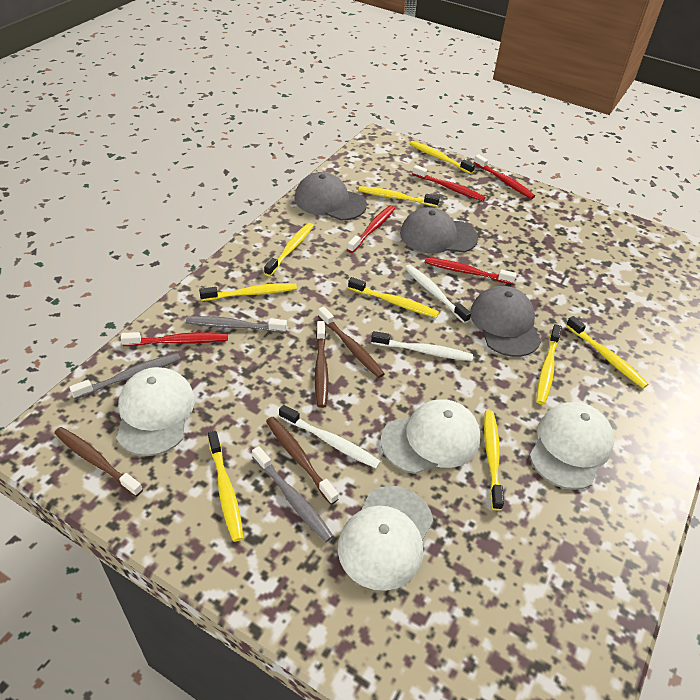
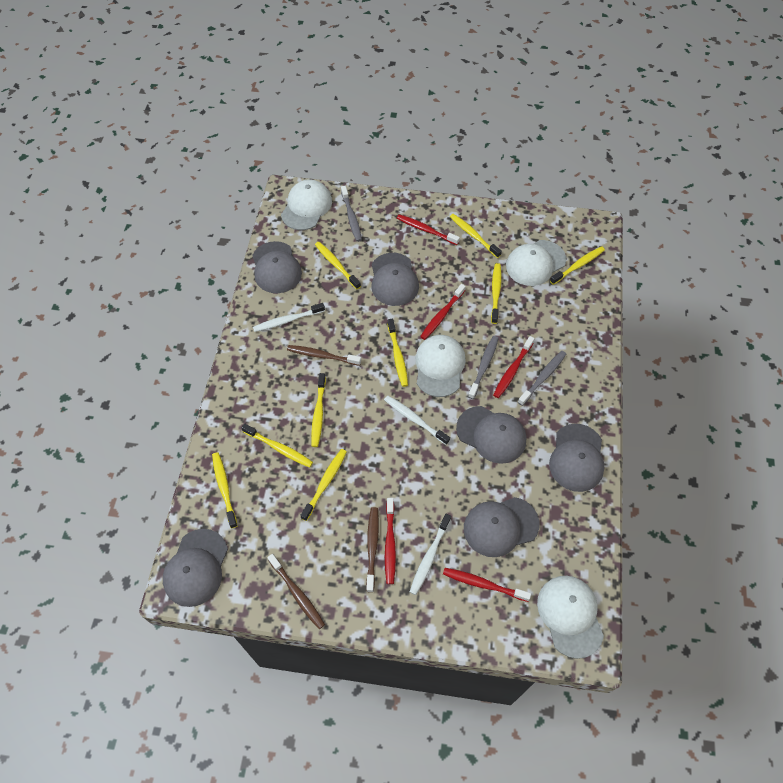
brown toothbrush: 4 -> 3
grey cap: 3 -> 6

